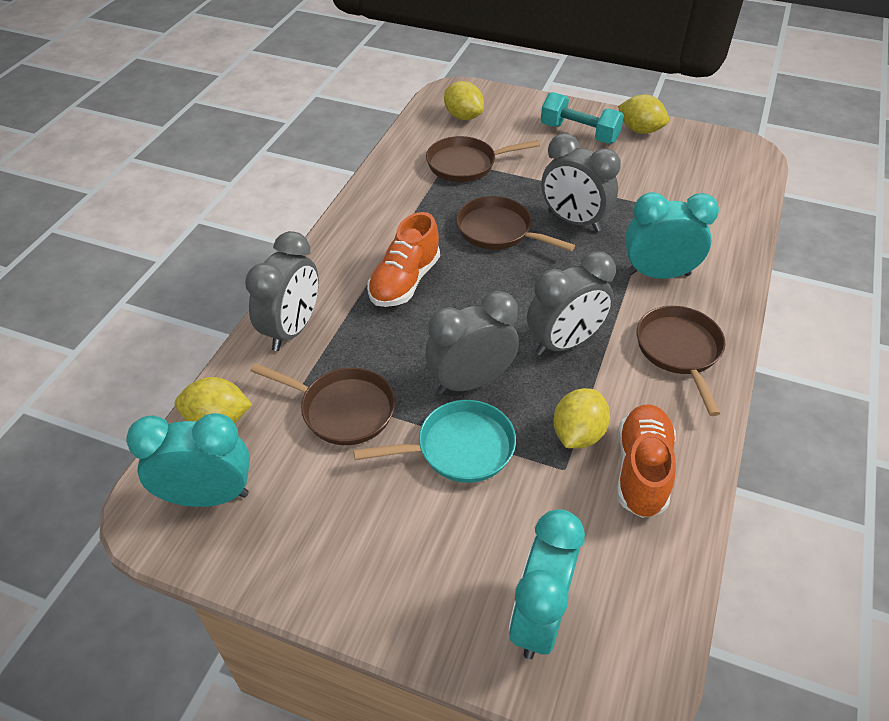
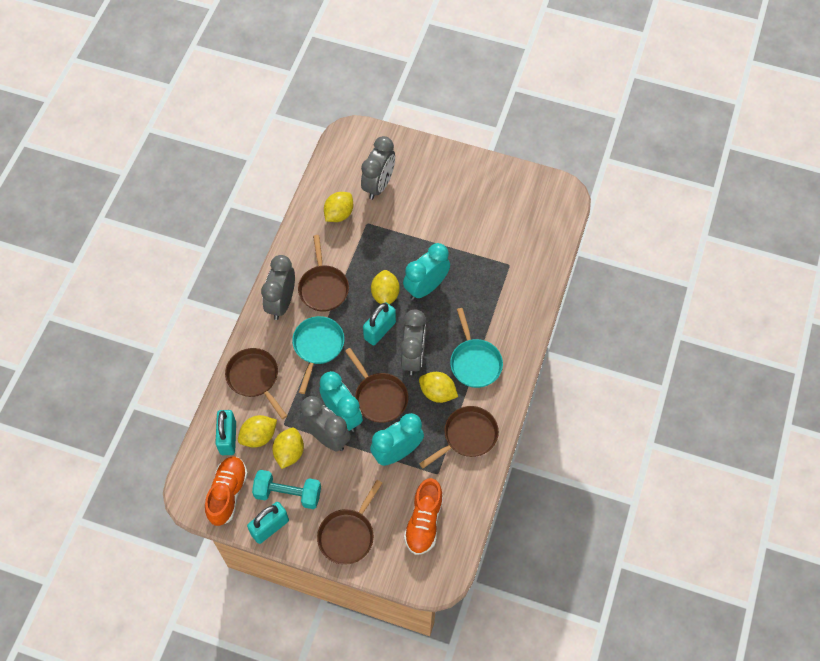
brown pan: 4 -> 5
turquoise padlock: 0 -> 3
turquoise pan: 1 -> 2
yellow lemon: 4 -> 5

